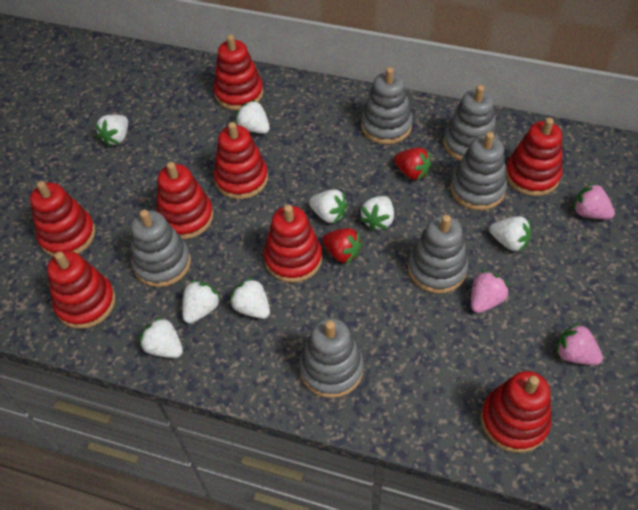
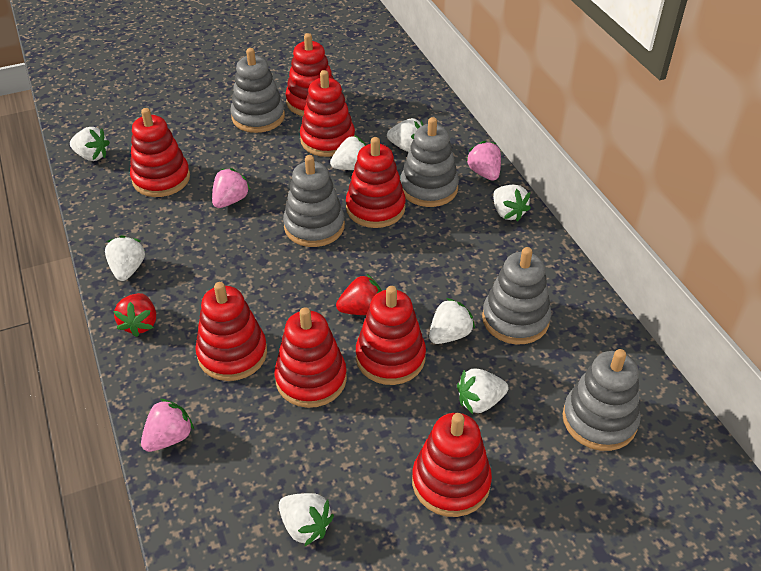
grey stacking toy: 6 -> 5

